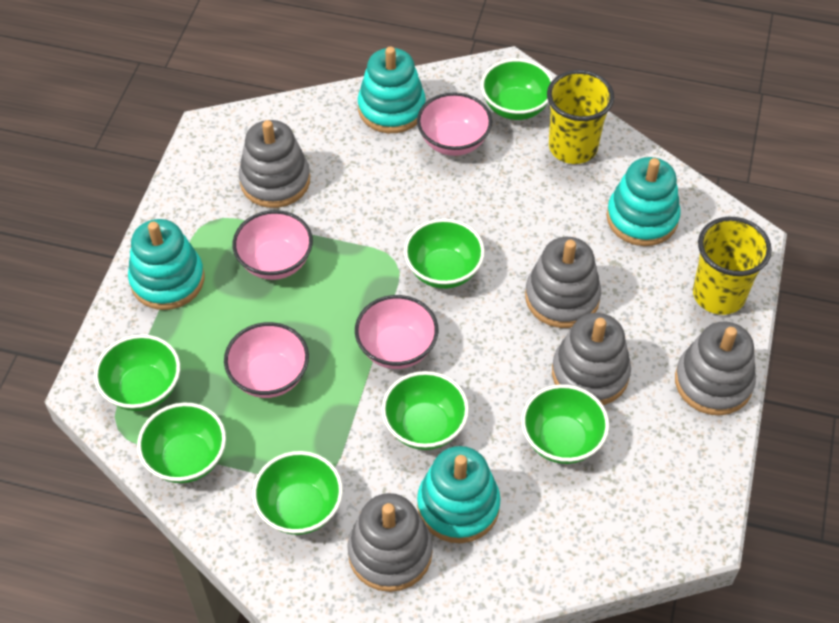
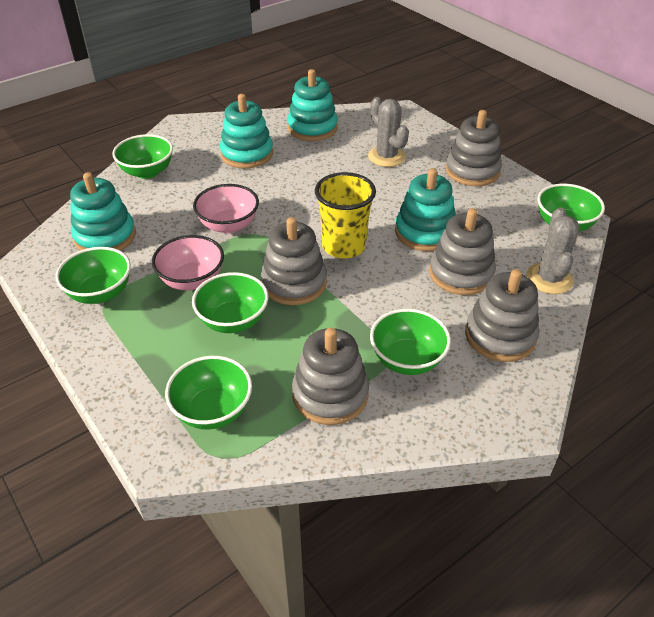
green bowl: 7 -> 6
grey cactus: 0 -> 2
pink bowl: 4 -> 2
yellow cup: 2 -> 1

